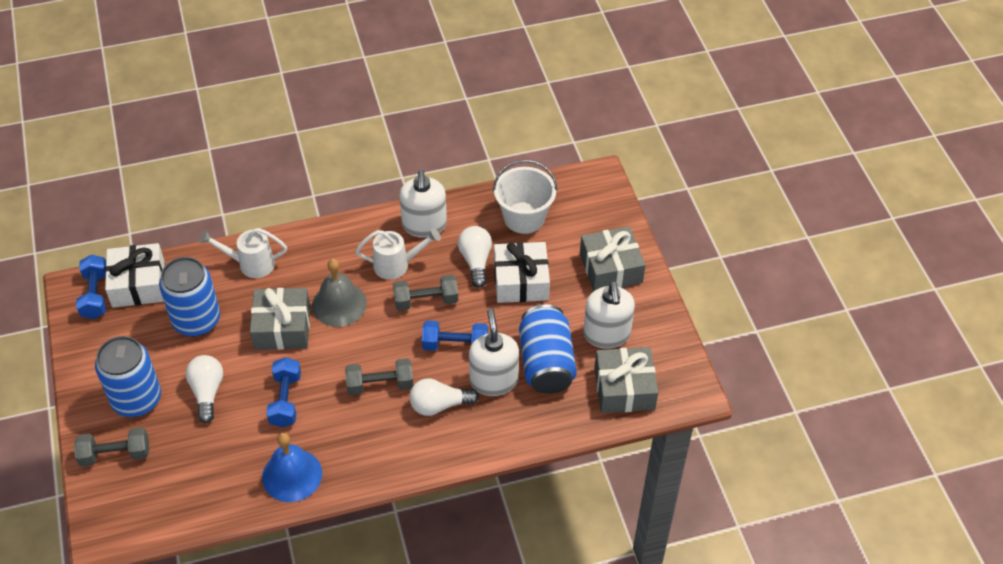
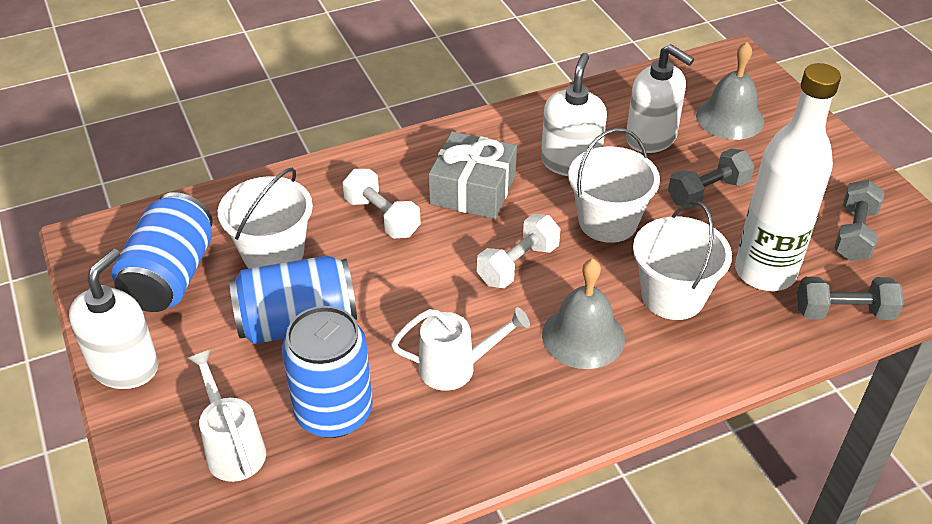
blue bell: 1 -> 0
blue dumbbell: 3 -> 0
grey bell: 1 -> 2
grey gift: 3 -> 1
white bottle: 0 -> 1
white bucket: 1 -> 3
white dumbbell: 0 -> 2
white gift: 2 -> 0
white light bulb: 3 -> 0

